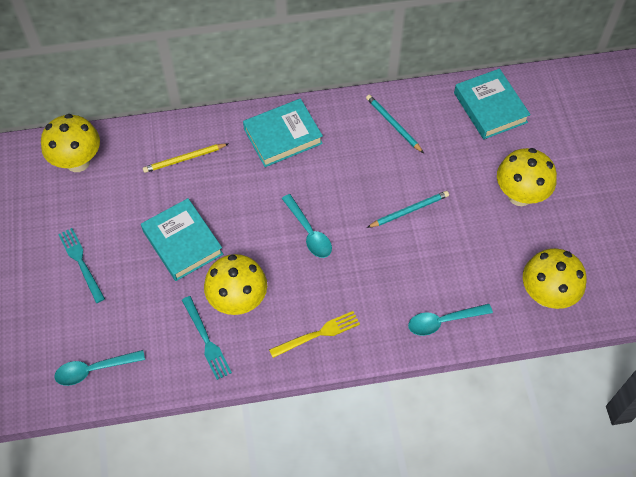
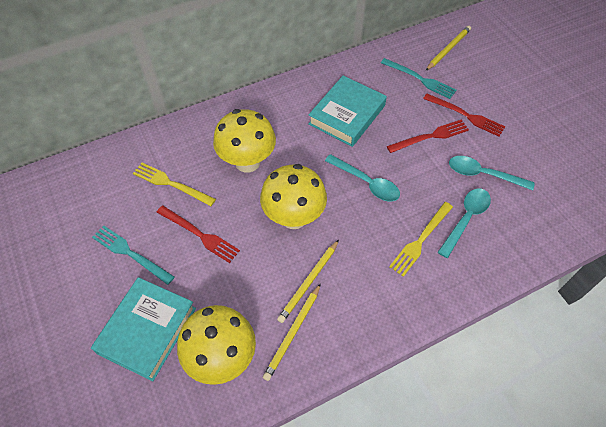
red fork: 0 -> 3
turquoise book: 3 -> 2
turquoise pencil: 2 -> 0
yellow fork: 1 -> 2
yellow mushroom: 4 -> 3
yellow pencil: 1 -> 3

